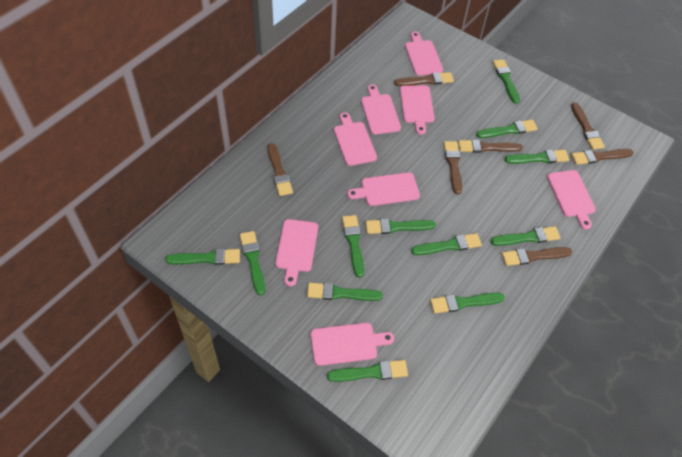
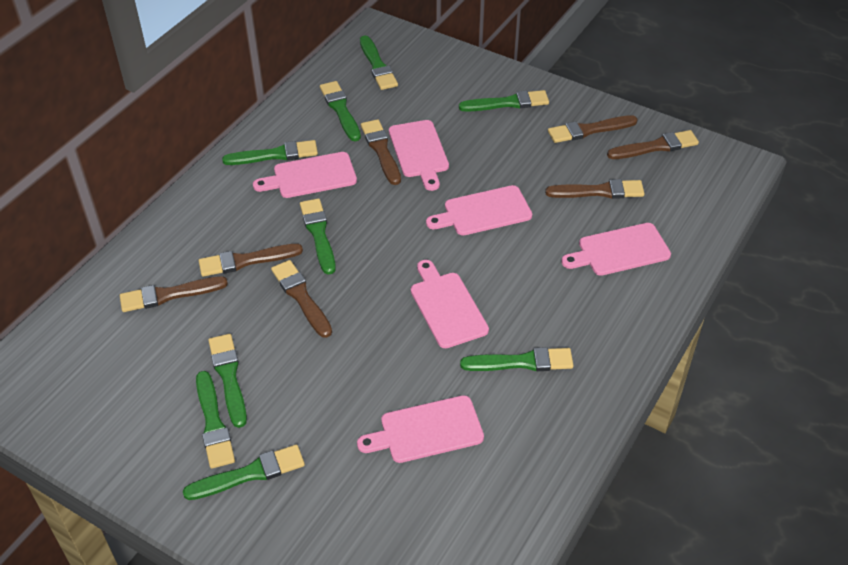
green brush: 12 -> 9
pink cutting board: 8 -> 6

